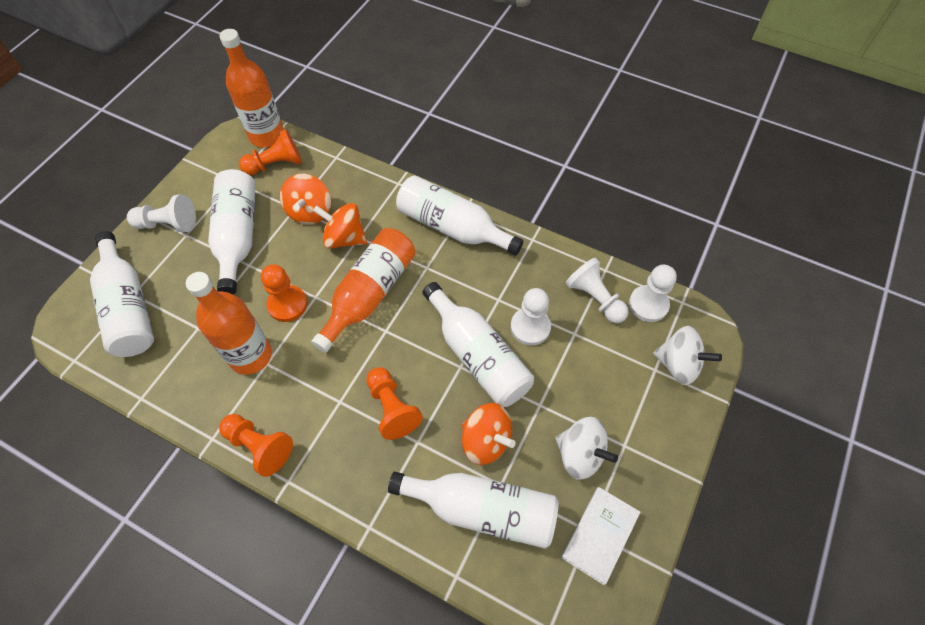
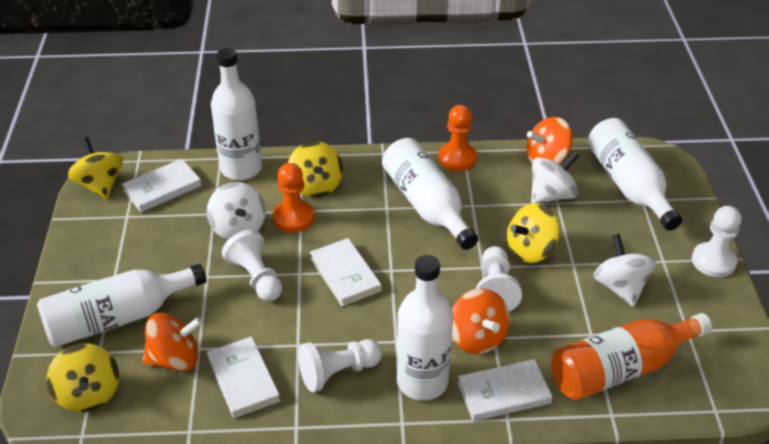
orange bottle: 3 -> 1
orange pawn: 4 -> 2
white book: 1 -> 4
white spinning top: 2 -> 3
yellow spinning top: 0 -> 4

